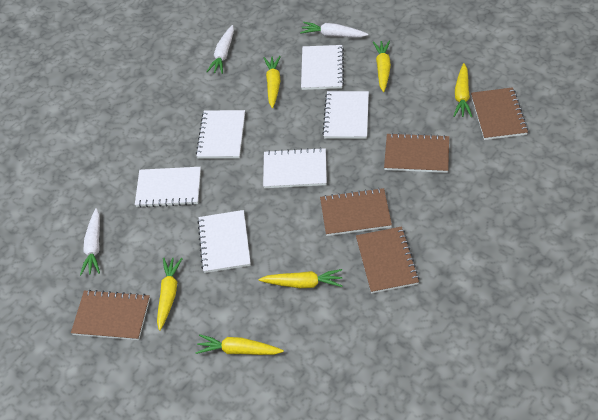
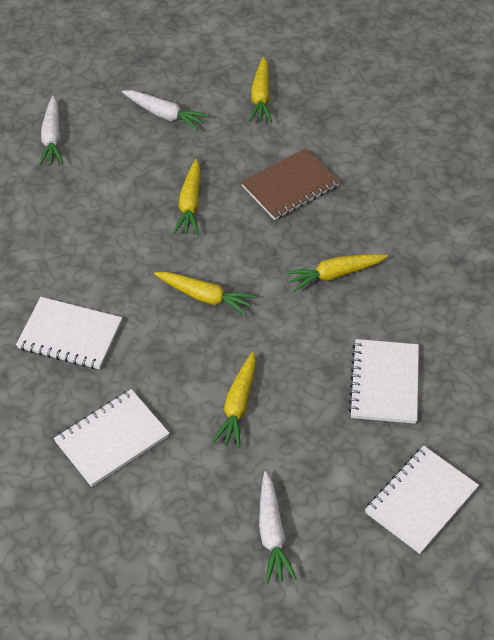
brown notebook: 5 -> 1
white notebook: 6 -> 4
yellow carrot: 6 -> 5

